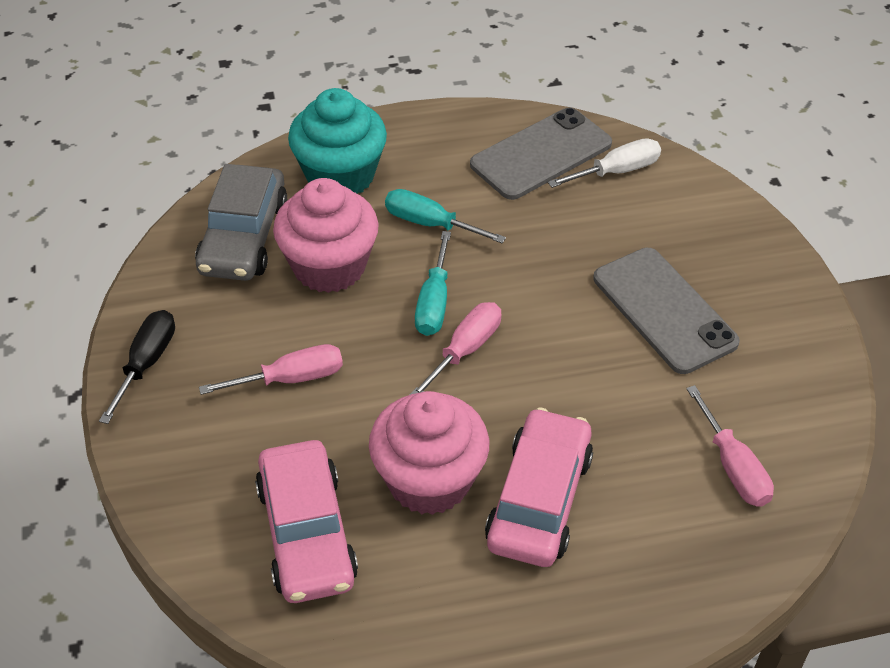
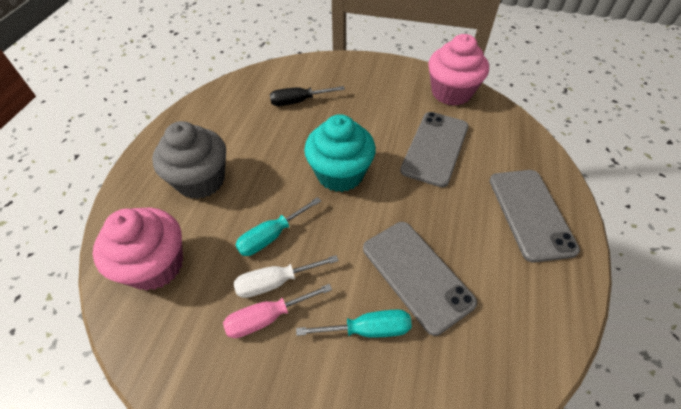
grey car: 1 -> 0
grey cupcake: 0 -> 1
grey phone: 2 -> 3
pink car: 2 -> 0
pink screwdriver: 3 -> 1

